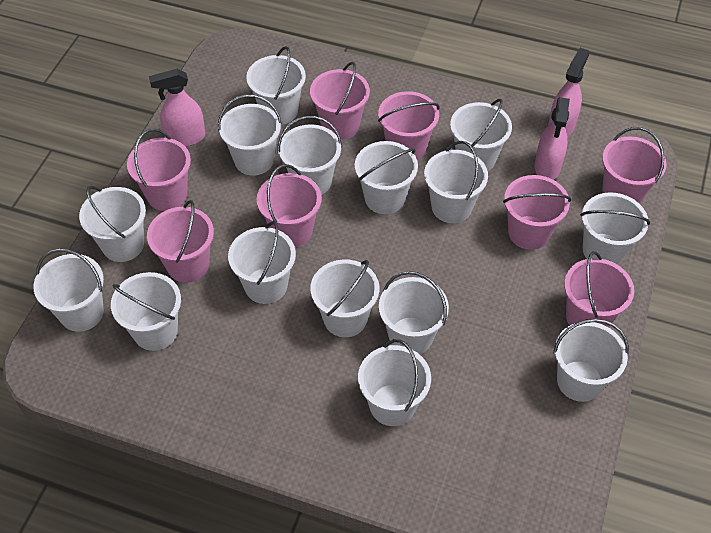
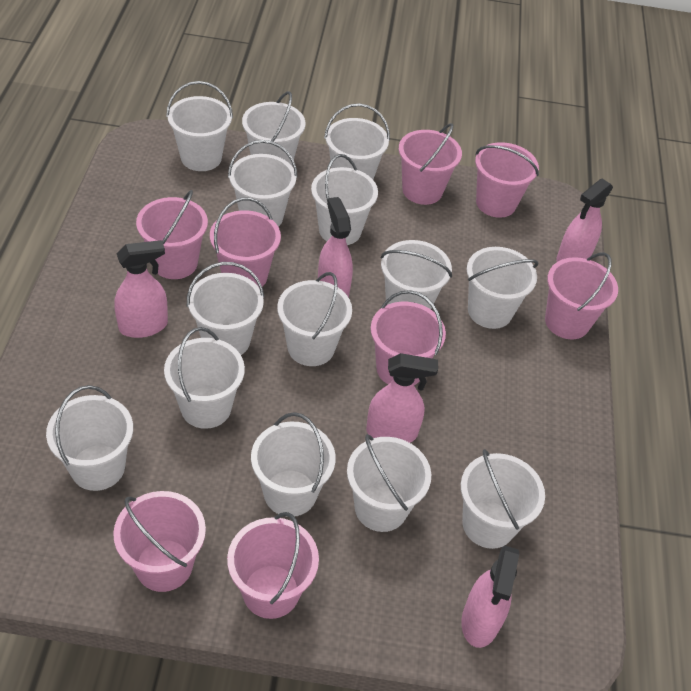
pink spray bottle: 3 -> 5
white bucket: 15 -> 14

